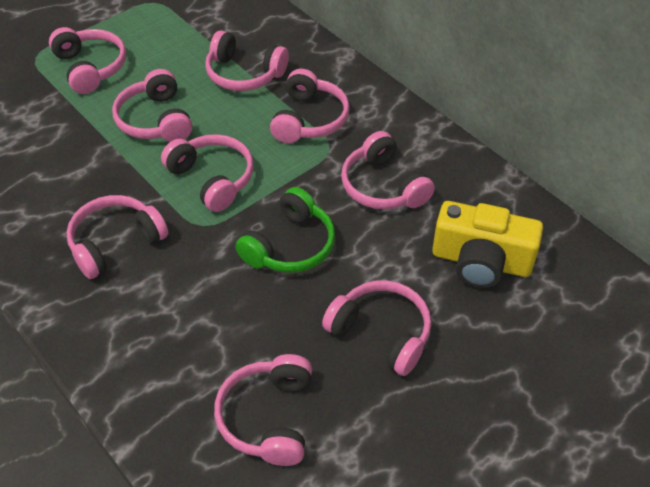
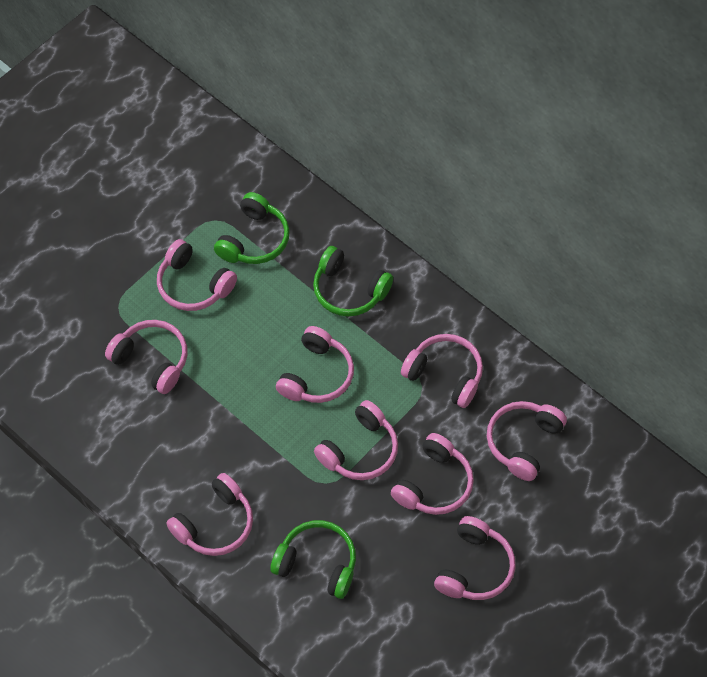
green headphones: 1 -> 3
yellow camera: 1 -> 0

